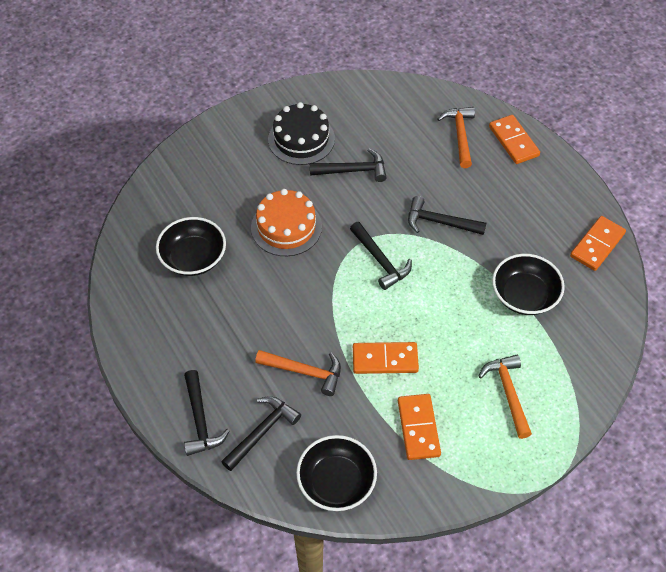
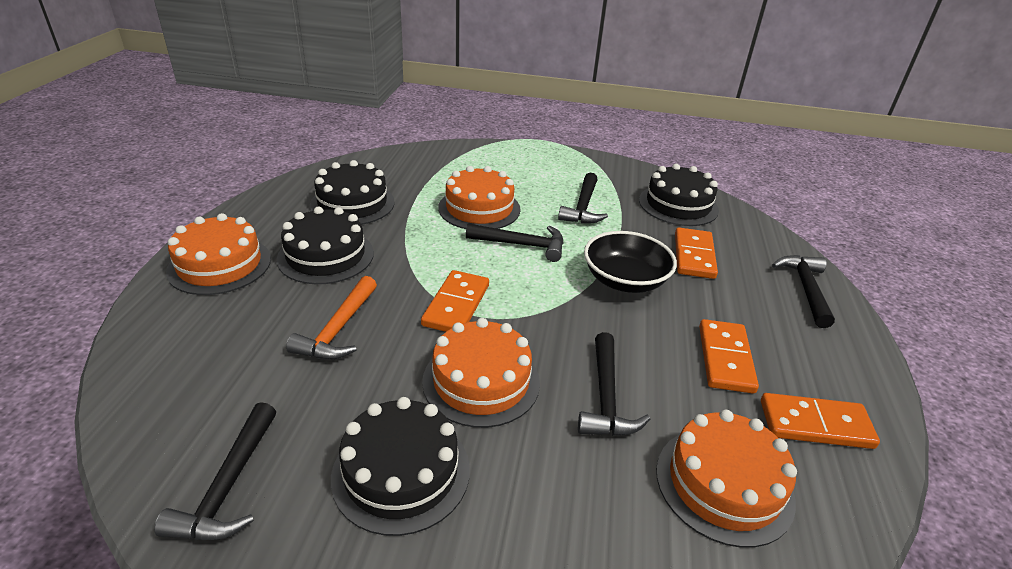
black bowl: 3 -> 1
black cake: 1 -> 4
orange cake: 1 -> 4
orange hammer: 3 -> 1

